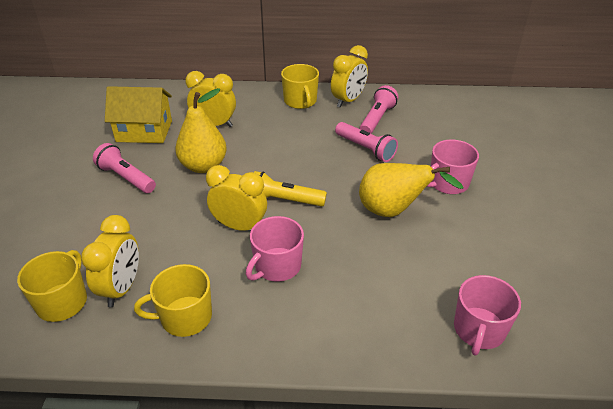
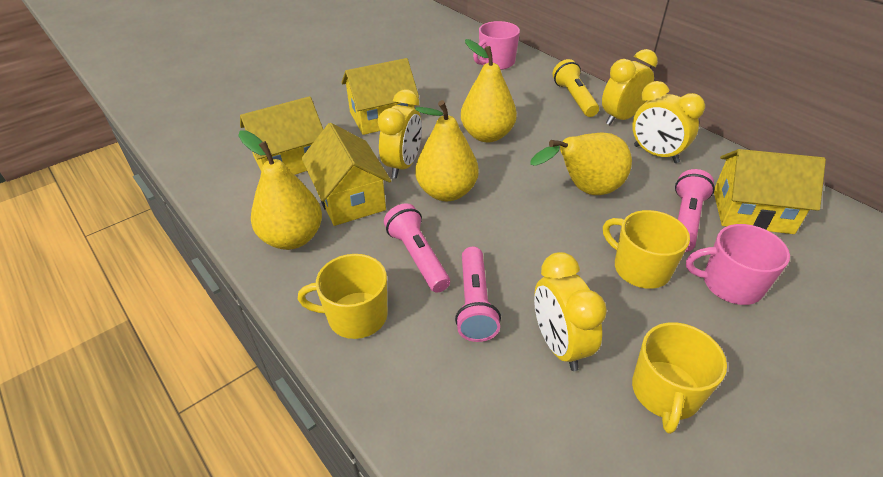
pink mug: 3 -> 2
yellow house: 1 -> 4
yellow pear: 2 -> 4

